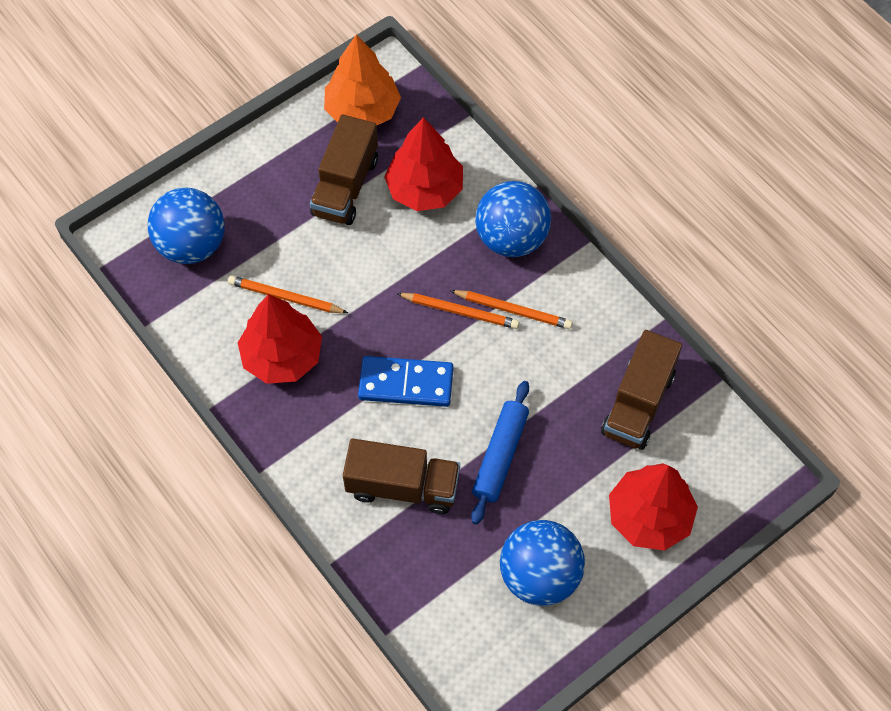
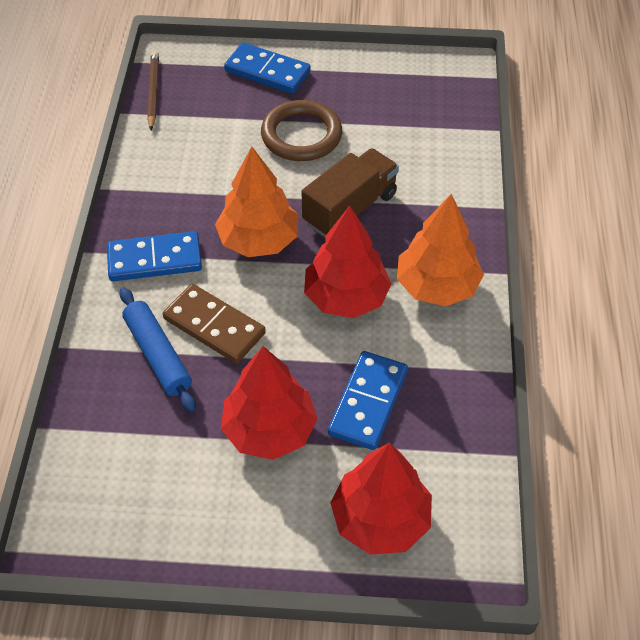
blue ball: 3 -> 0
blue domino: 1 -> 3
brown domino: 0 -> 1
brown pencil: 0 -> 1
brown ring: 0 -> 1
brown truck: 3 -> 1
orange pencil: 3 -> 0
orange tree: 1 -> 2

